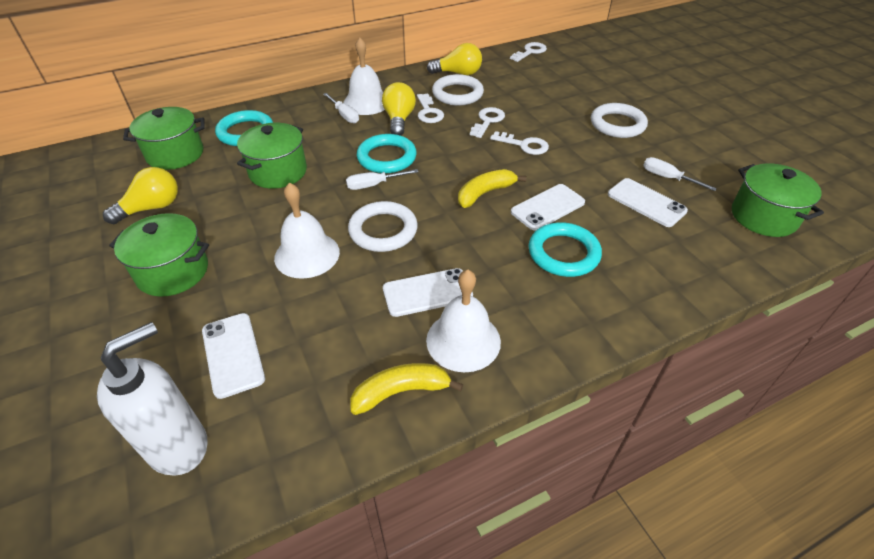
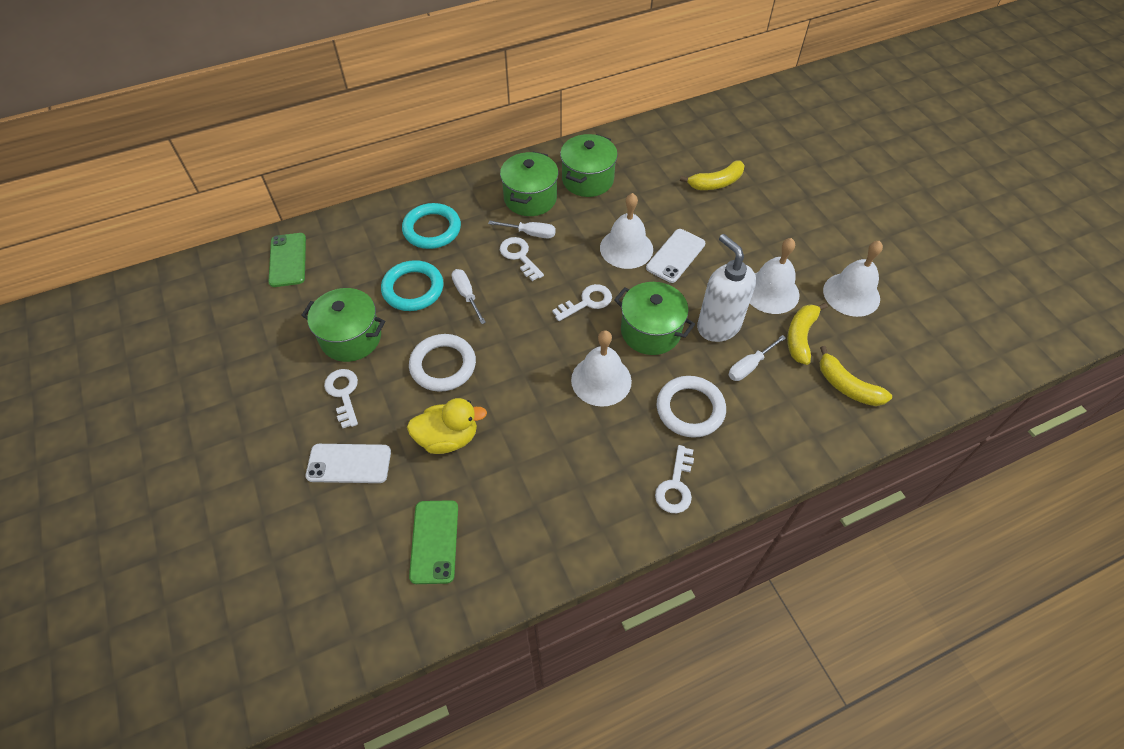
green phone: 0 -> 2
turquoise ring: 3 -> 2
white bell: 3 -> 4
white phone: 4 -> 2
white ring: 3 -> 2
yellow banana: 2 -> 3
yellow duck: 0 -> 1
yellow light bulb: 3 -> 0

